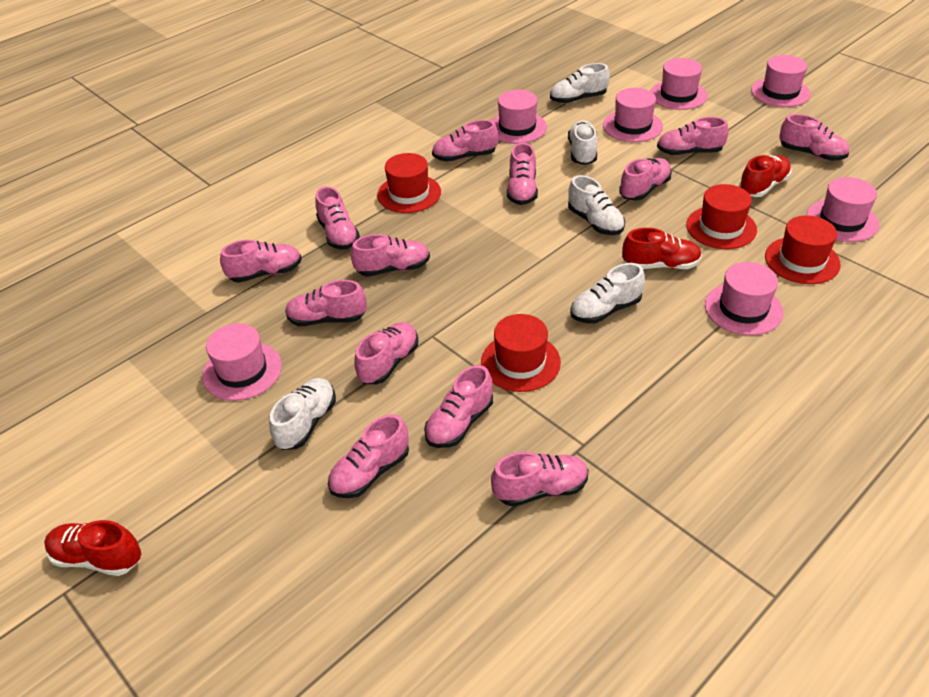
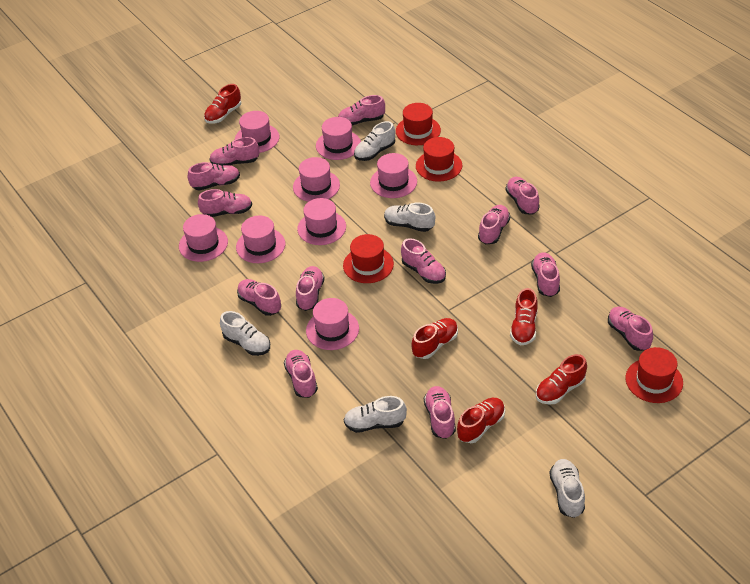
pink hat: 7 -> 8
red shoe: 3 -> 5

